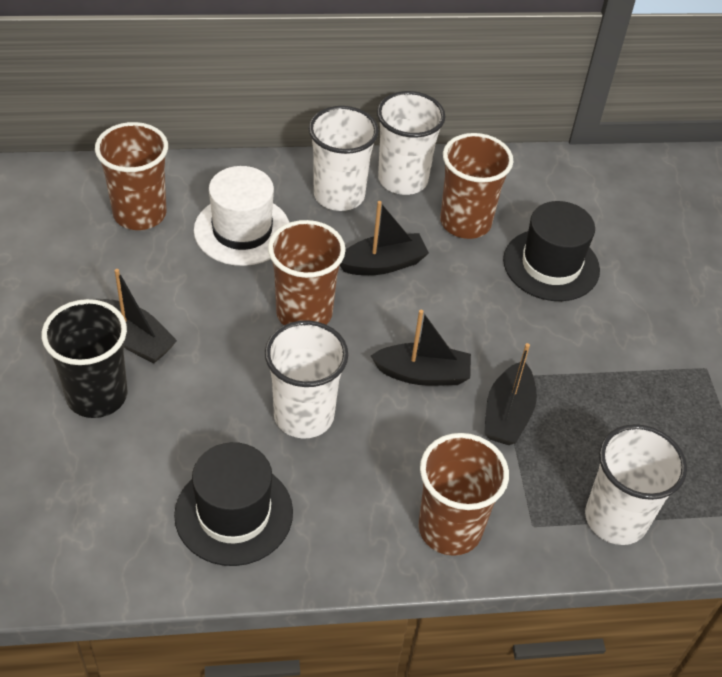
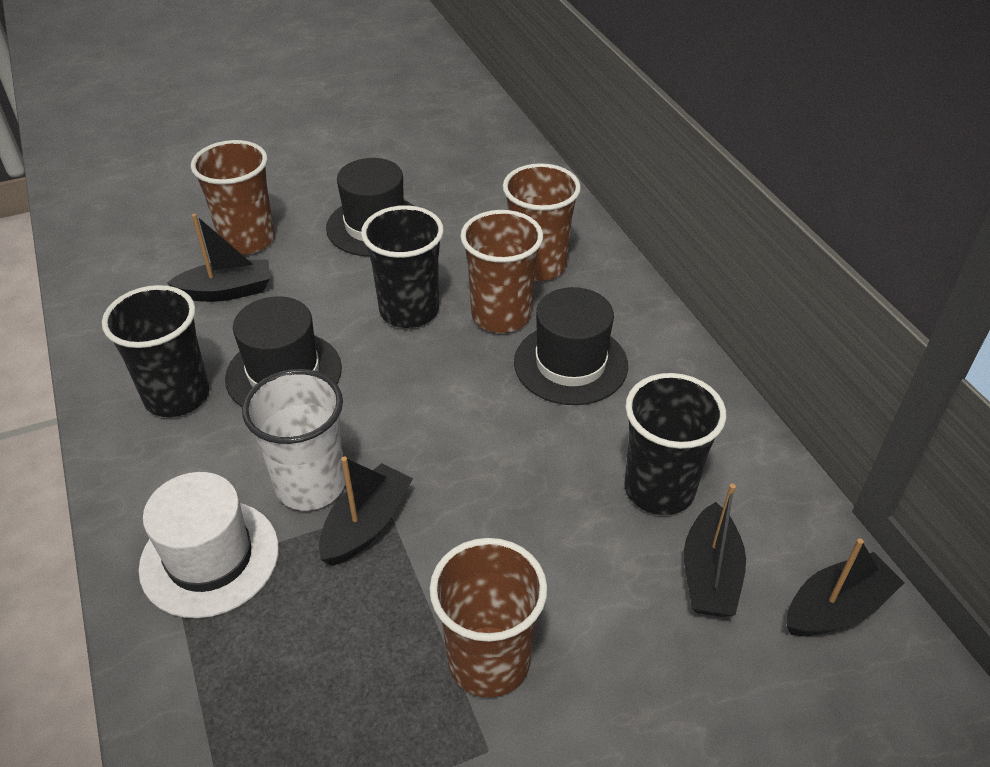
black cup: 1 -> 3
black hat: 2 -> 3
white cup: 4 -> 1

